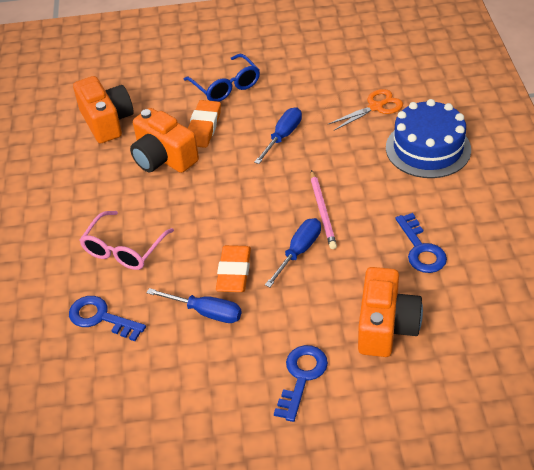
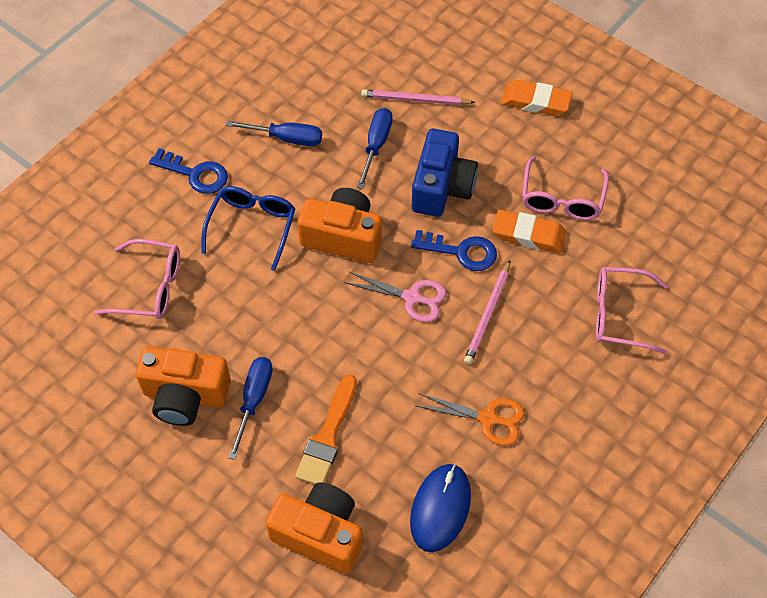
blue cake: 1 -> 0
blue camera: 0 -> 1
blue key: 3 -> 2
blue mouse: 0 -> 1
orange brush: 0 -> 1
pink glasses: 1 -> 3
pink pencil: 1 -> 2
pink scissors: 0 -> 1

